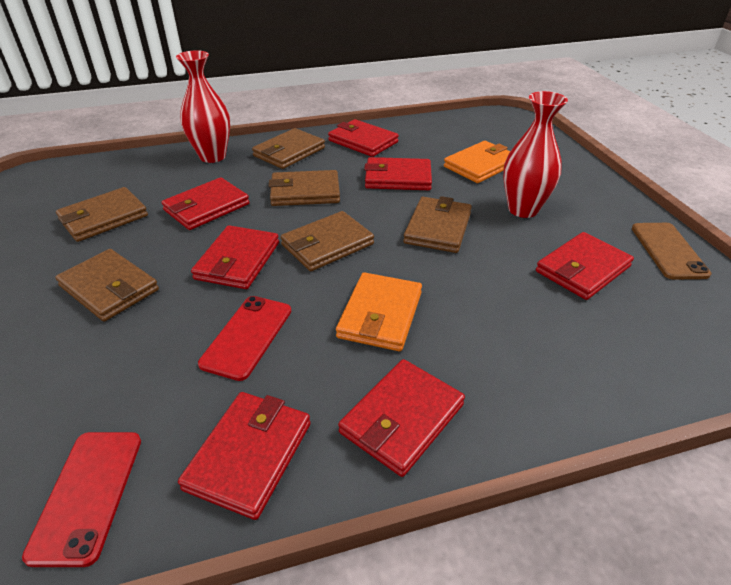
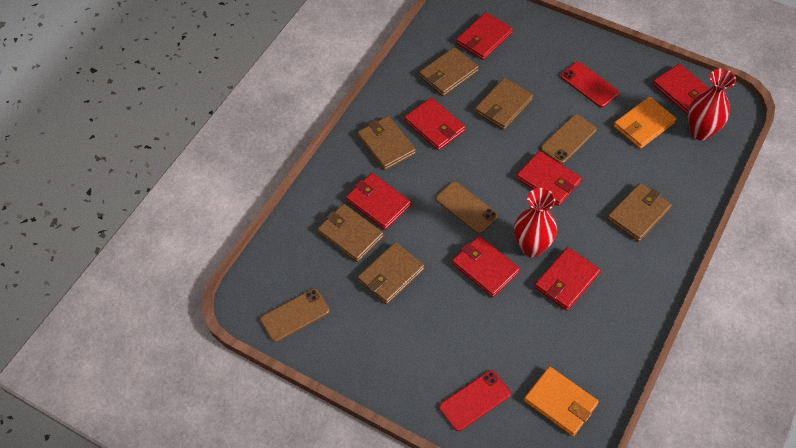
brown phone: 1 -> 3

